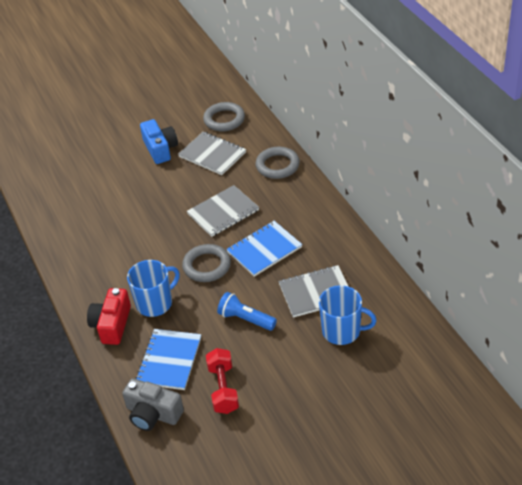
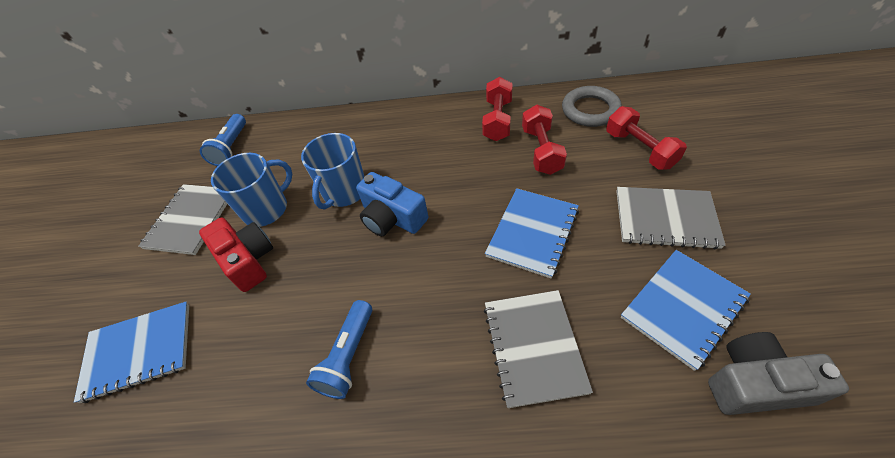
blue flashlight: 1 -> 2
blue notebook: 2 -> 3
grey ring: 3 -> 1
red dumbbell: 1 -> 3

